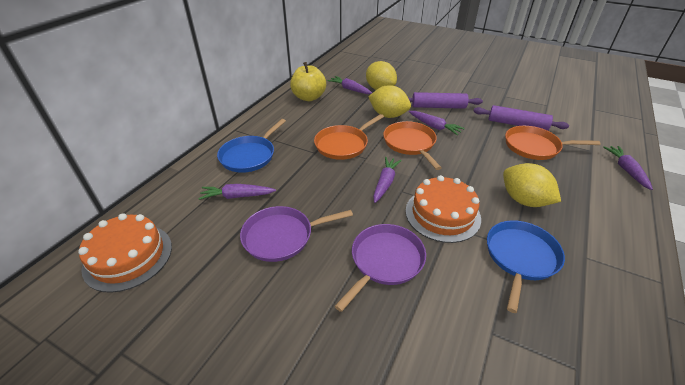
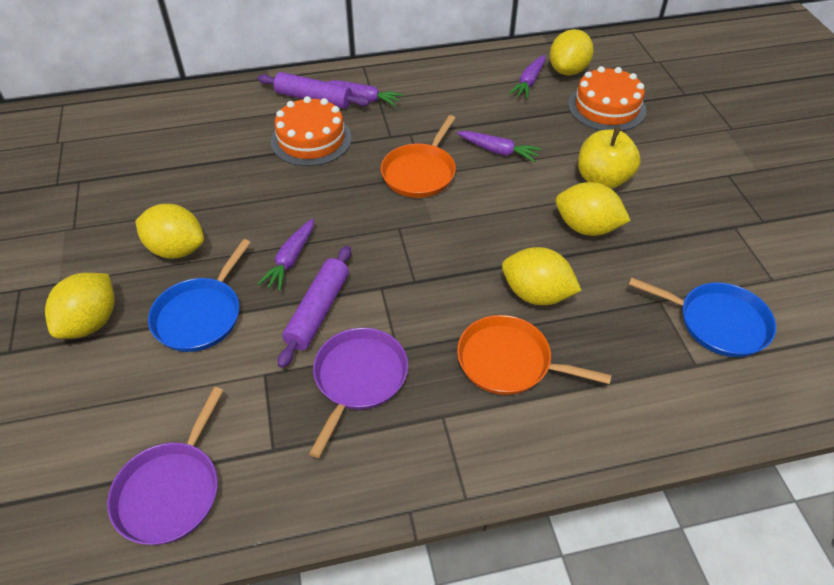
orange pan: 3 -> 2
purple carrot: 5 -> 4
yellow lemon: 3 -> 5

